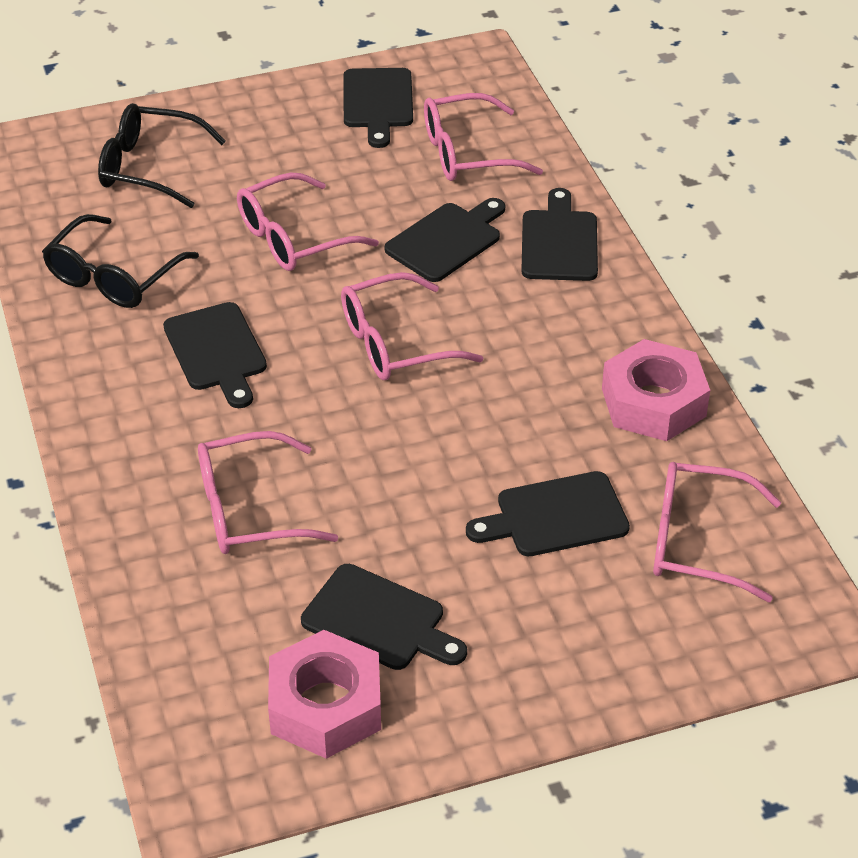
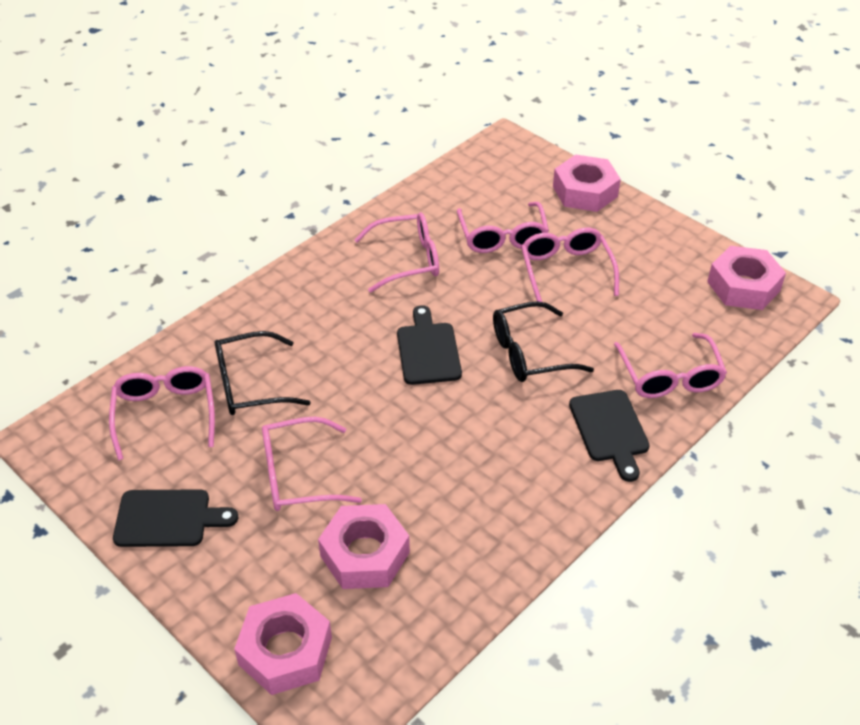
black cutting board: 6 -> 3
pink glasses: 5 -> 6
pink nut: 2 -> 4

